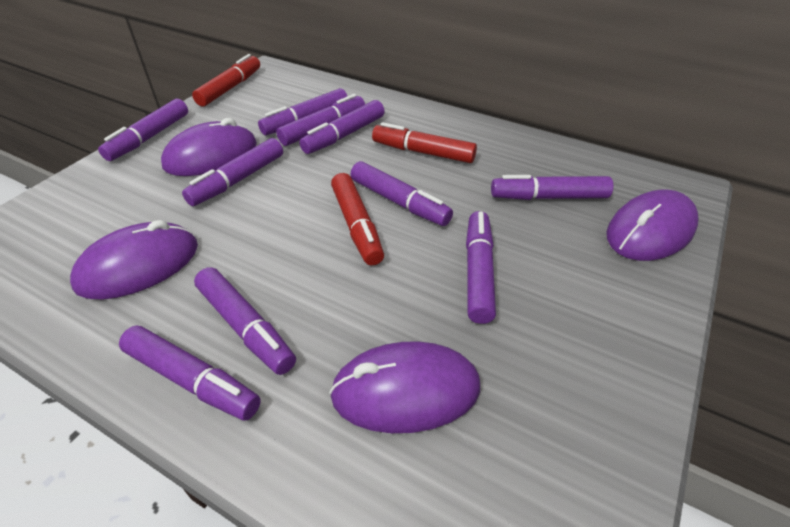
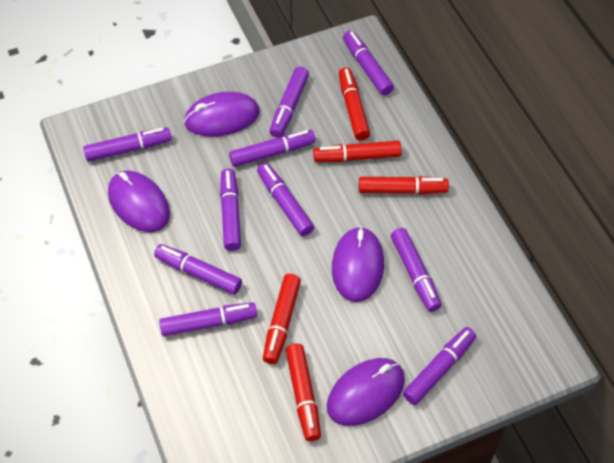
red marker: 3 -> 5

